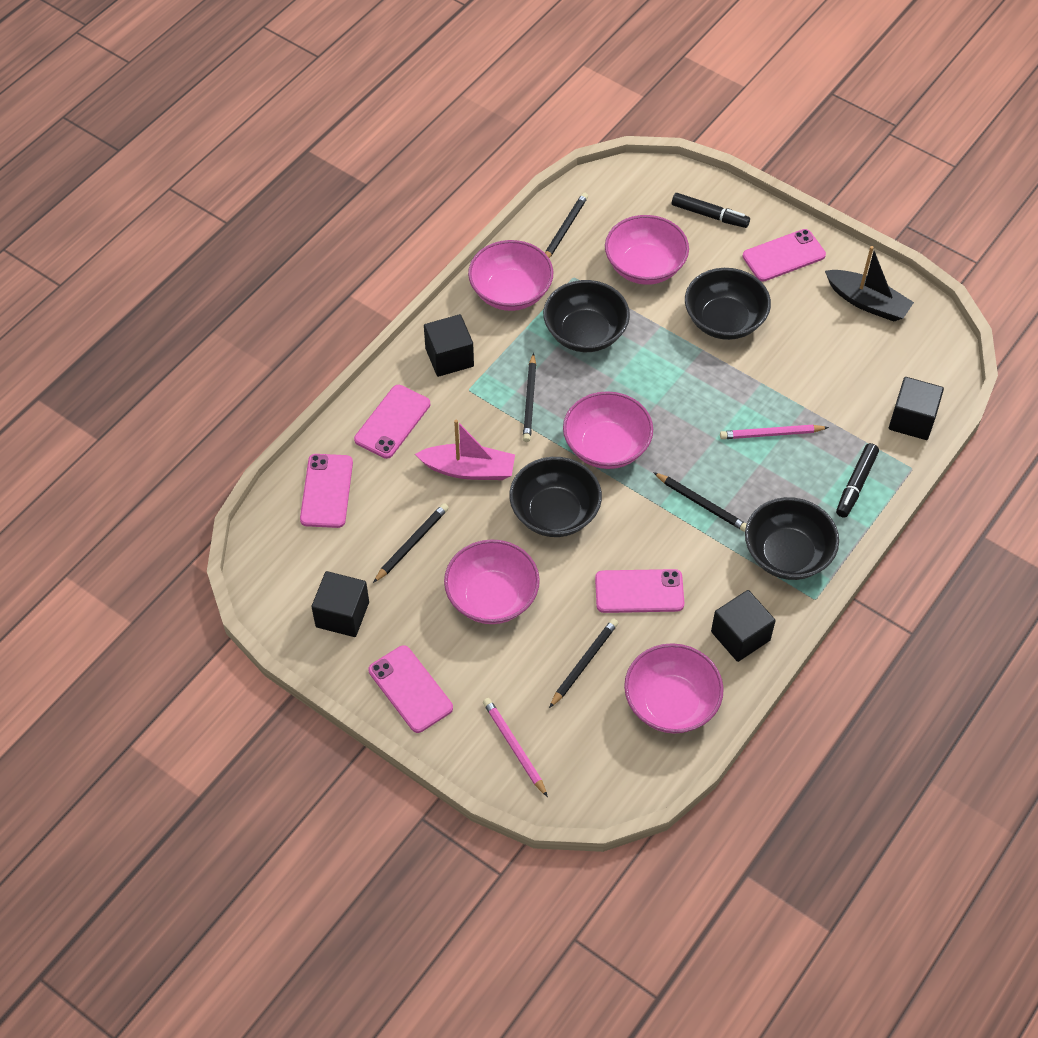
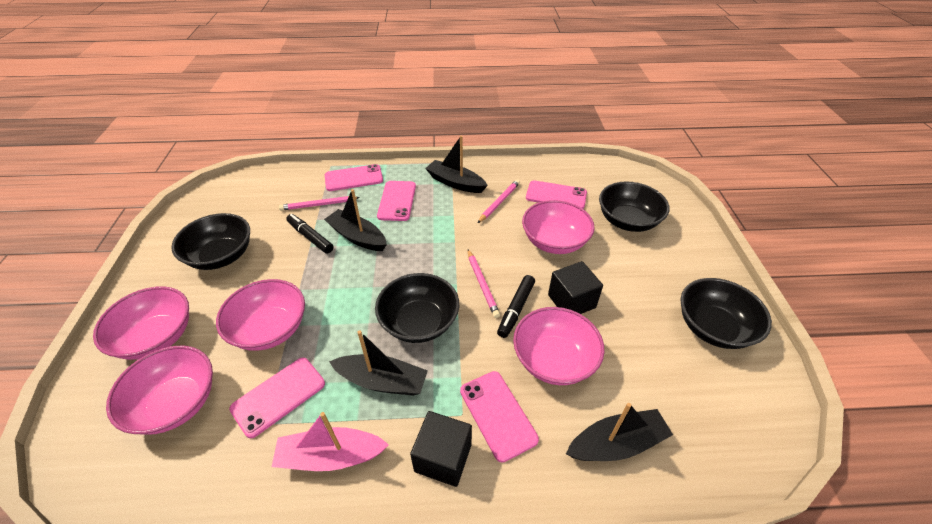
black boat: 1 -> 4
black cube: 4 -> 2
black pencil: 5 -> 0
pink pencil: 2 -> 3

